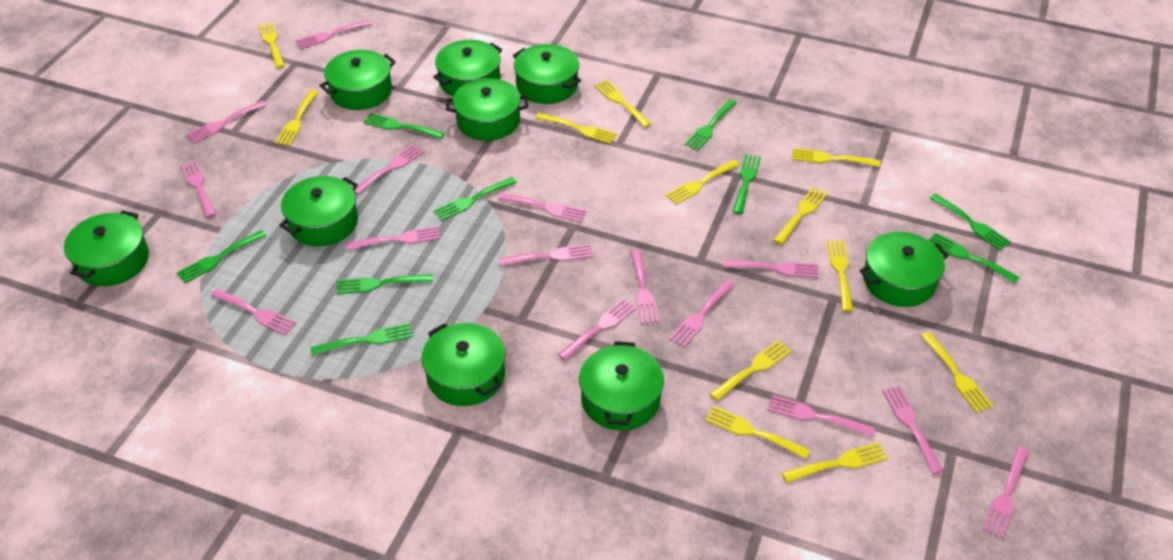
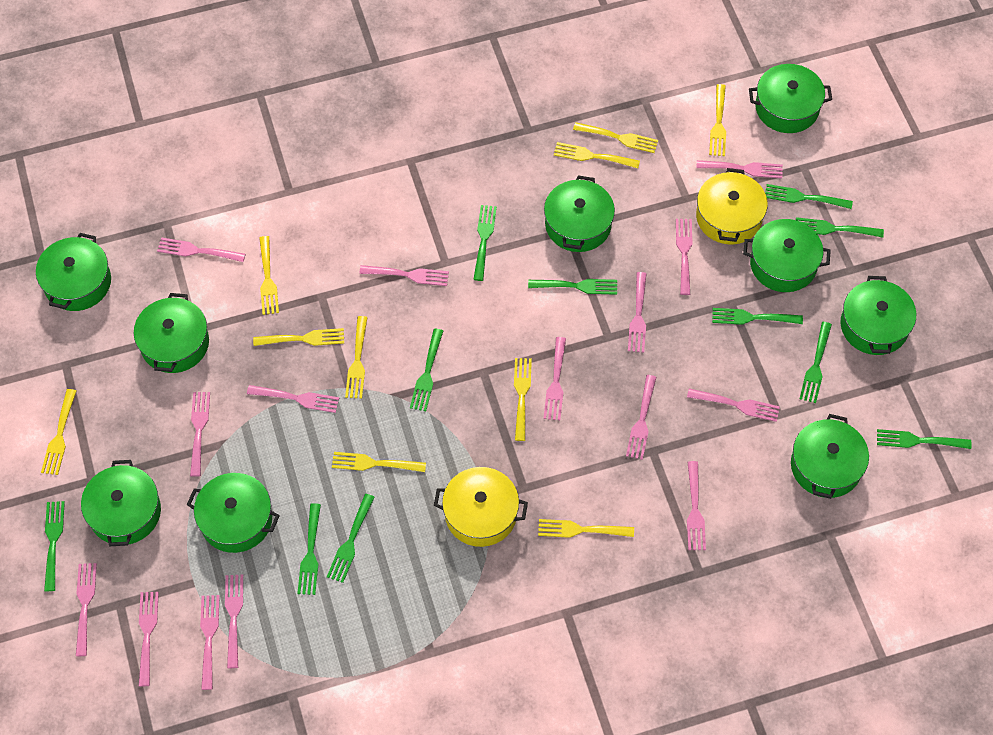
green fork: 9 -> 11
yellow fork: 12 -> 10
yellow pot: 0 -> 2

